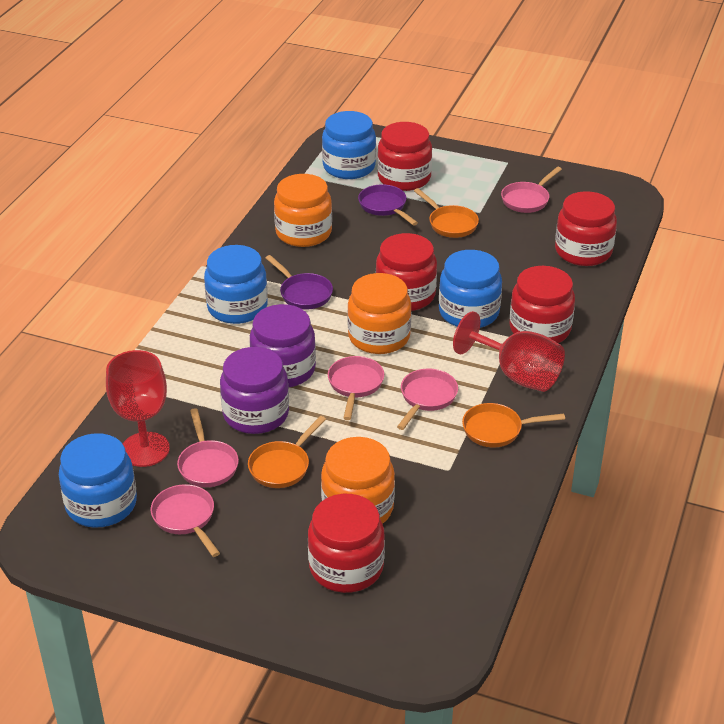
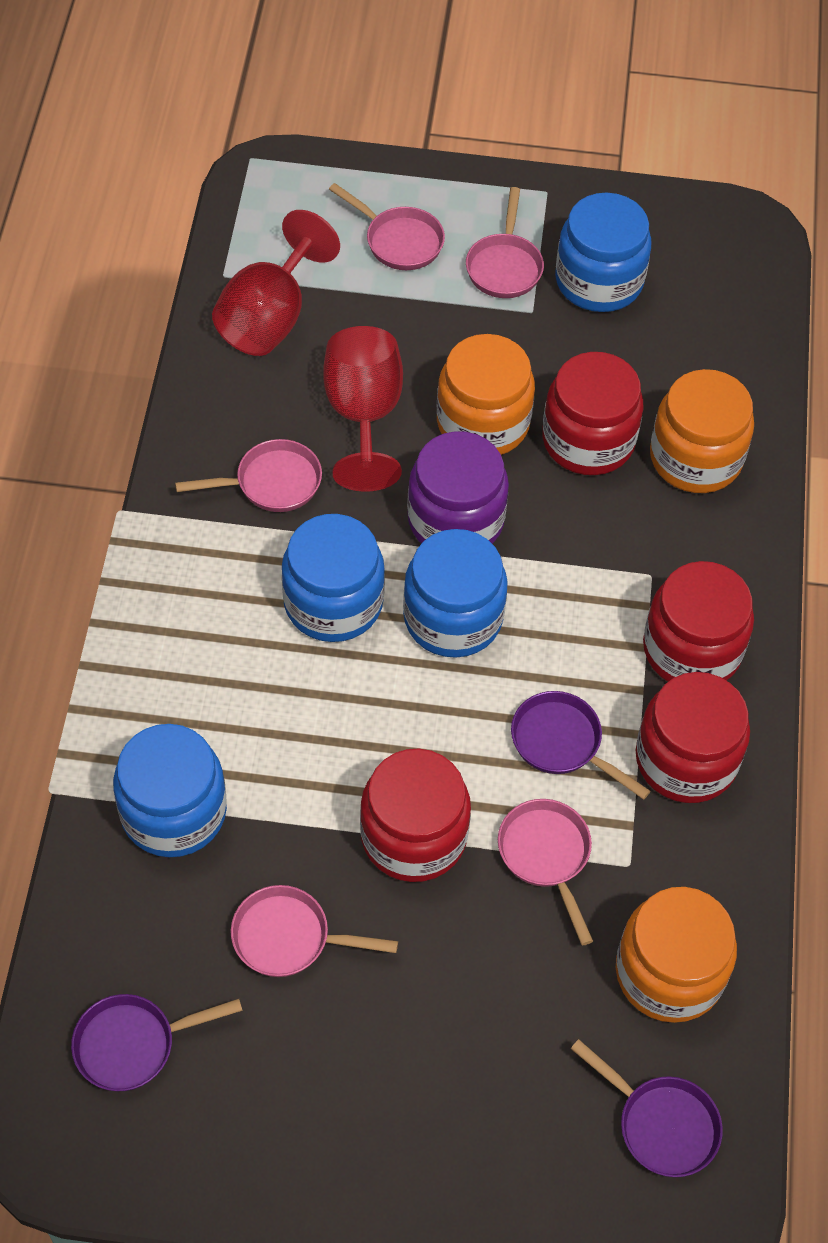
orange pan: 3 -> 0
purple jar: 2 -> 1
purple pan: 2 -> 3
red jar: 5 -> 4

